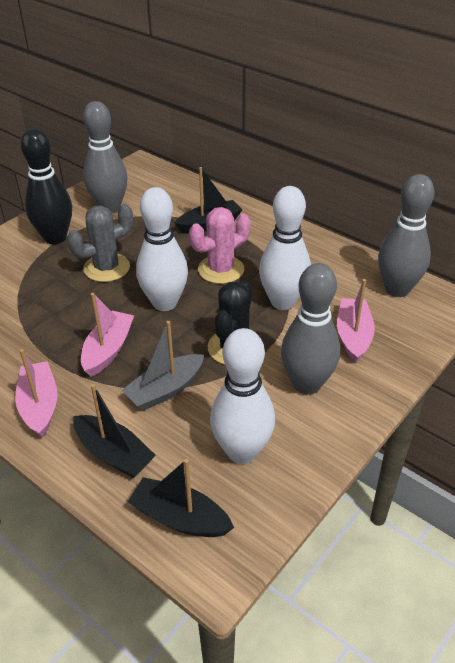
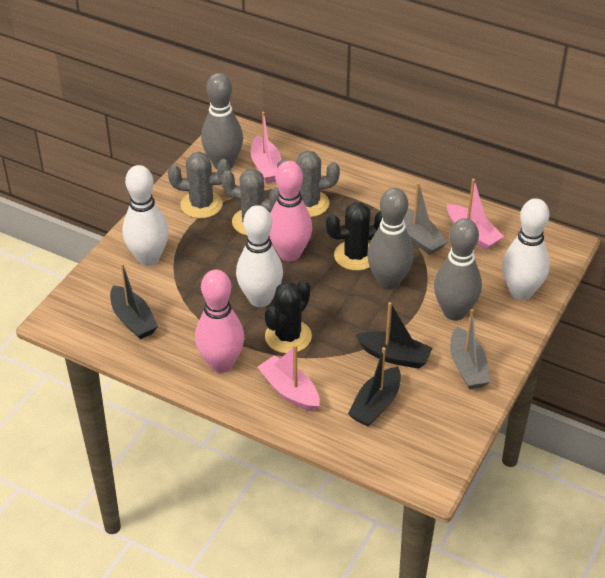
black bowling pin: 1 -> 0
black cactus: 1 -> 2
grey boat: 1 -> 2
grey cactus: 1 -> 3
pink bowling pin: 0 -> 2
pink cactus: 1 -> 0

